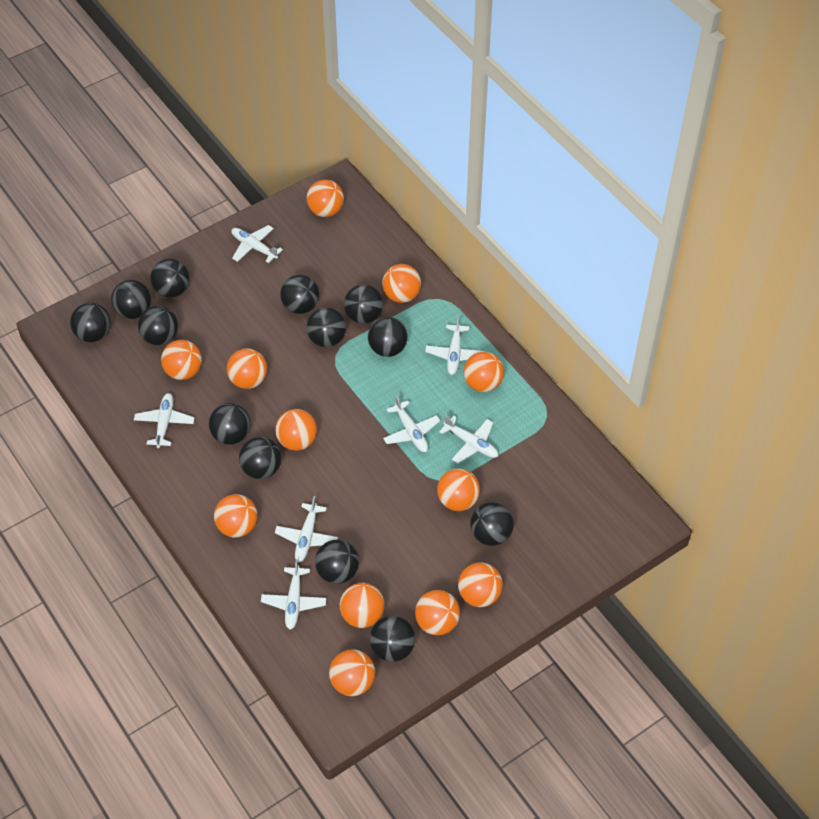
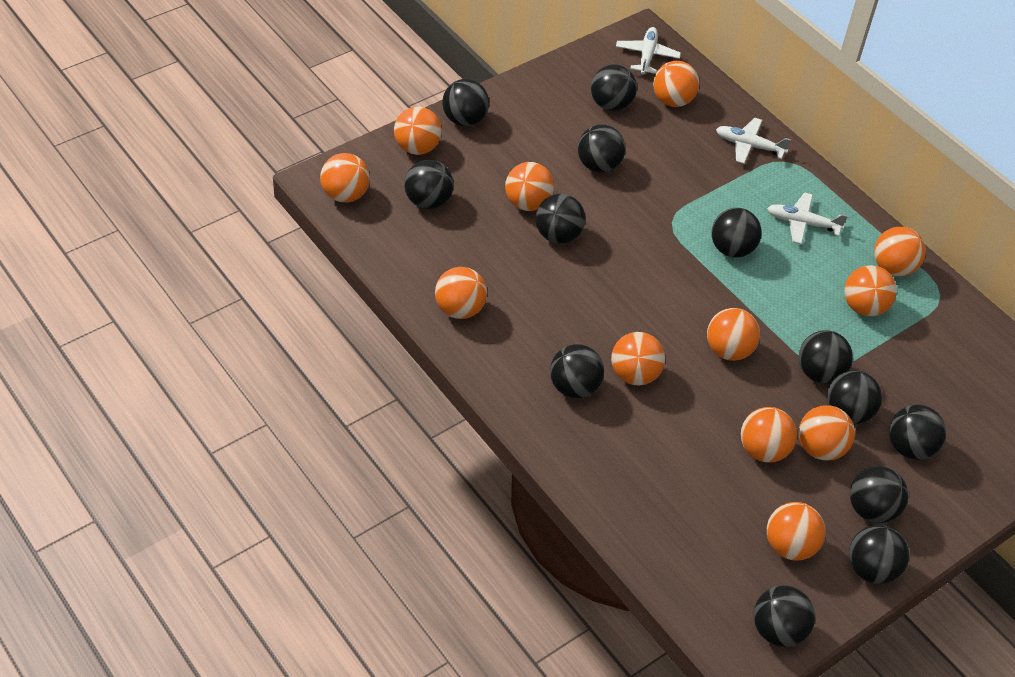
white plane: 7 -> 3

